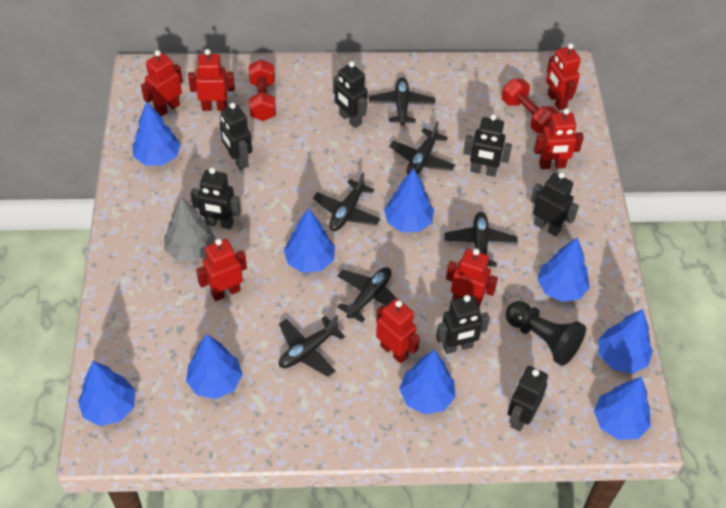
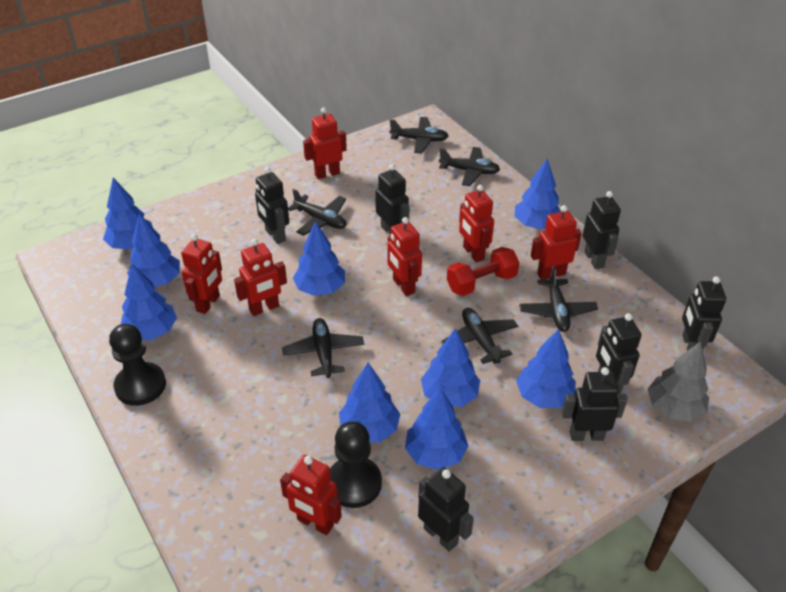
black pawn: 1 -> 2
red dumbbell: 2 -> 1

